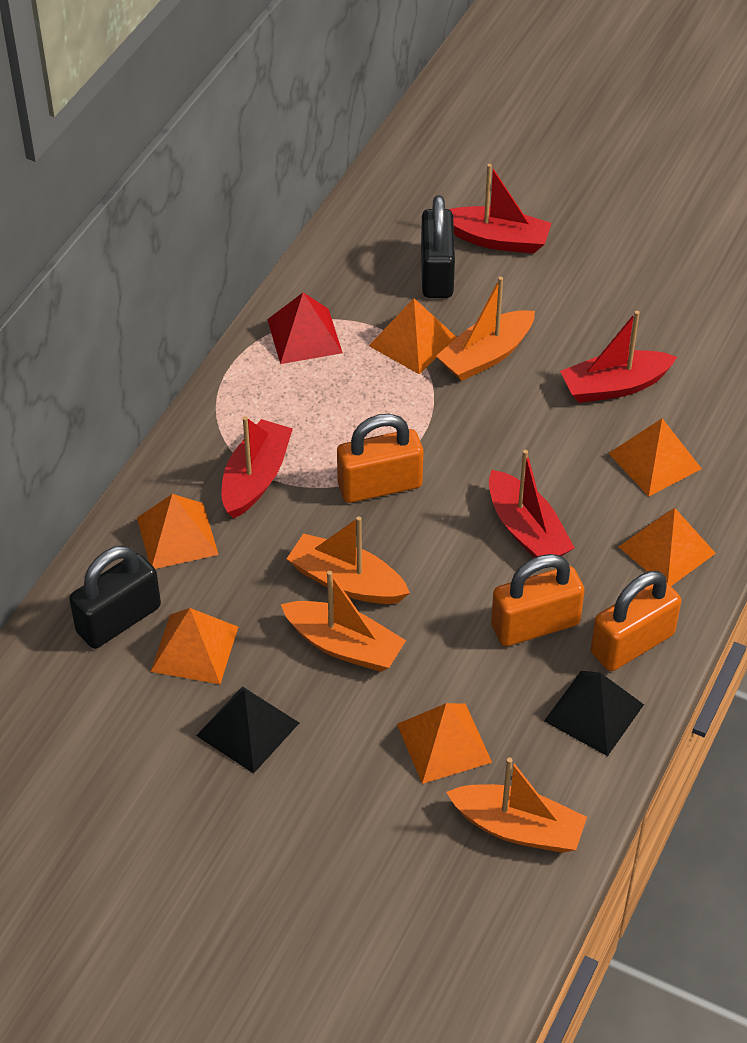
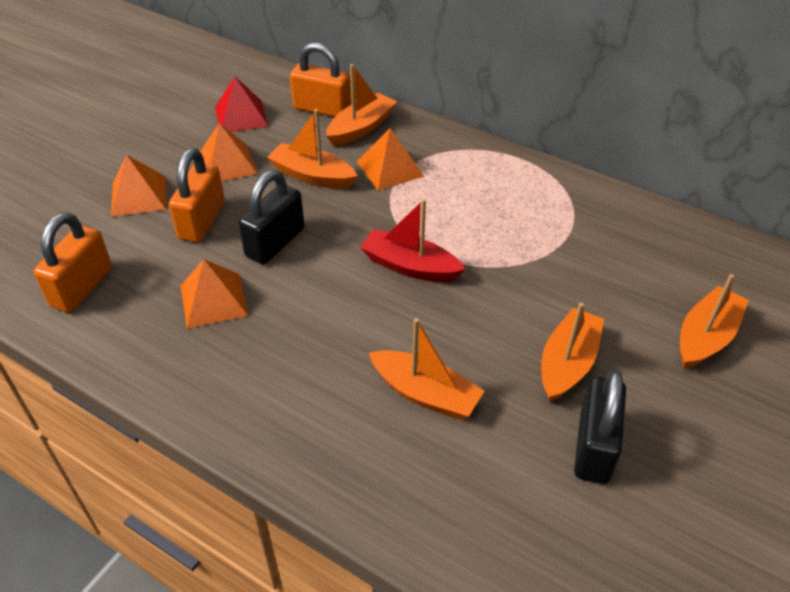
black pyramid: 2 -> 0
orange boat: 4 -> 5
orange pyramid: 6 -> 4
red boat: 4 -> 1

